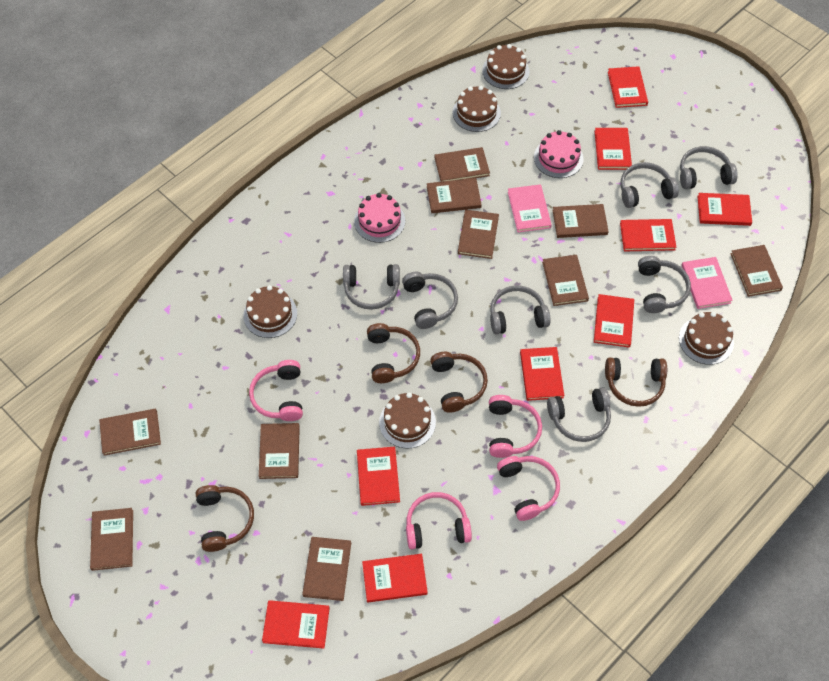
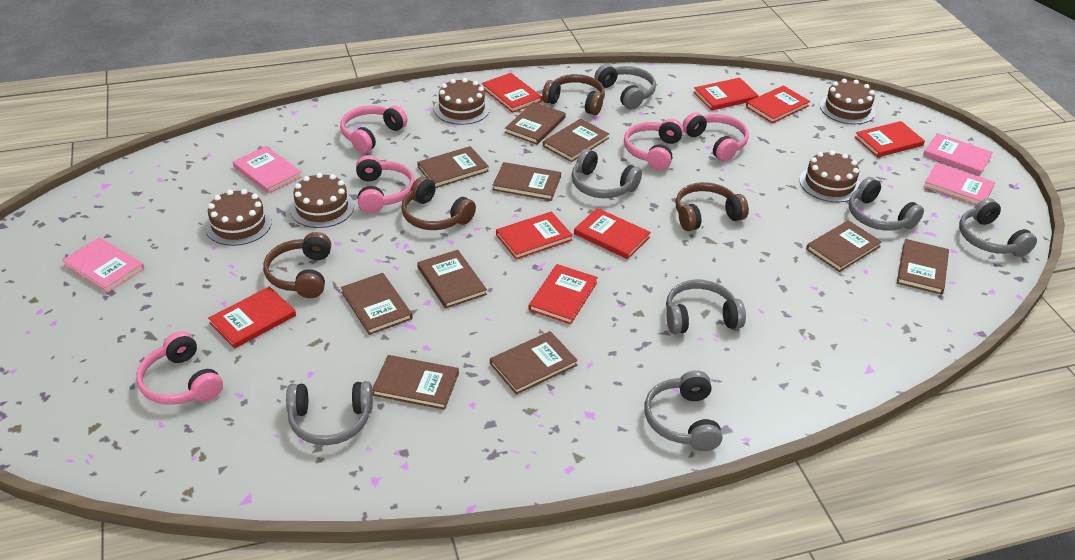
pink book: 2 -> 4
pink cake: 2 -> 0
pink headphones: 4 -> 5
red book: 9 -> 8

